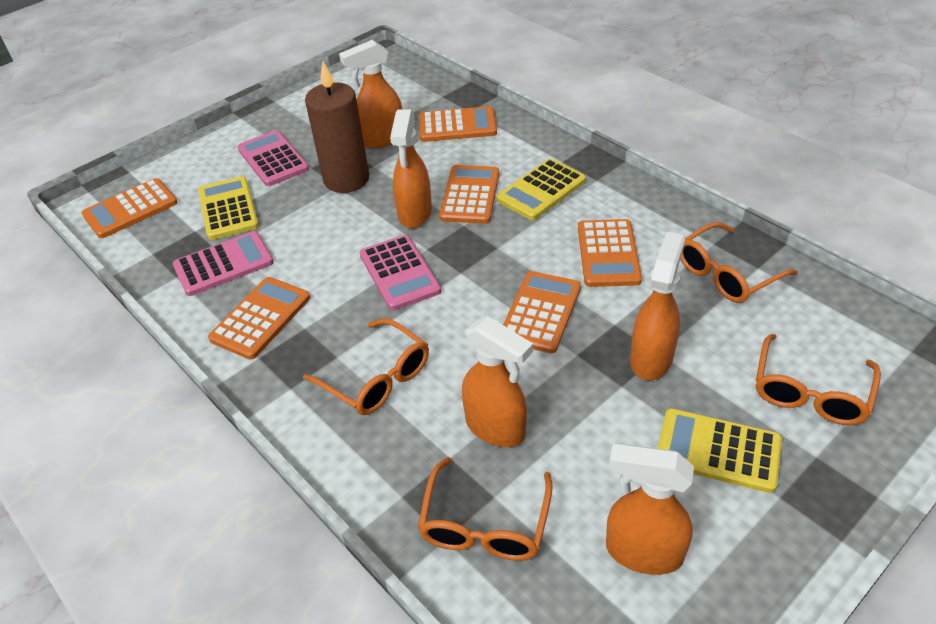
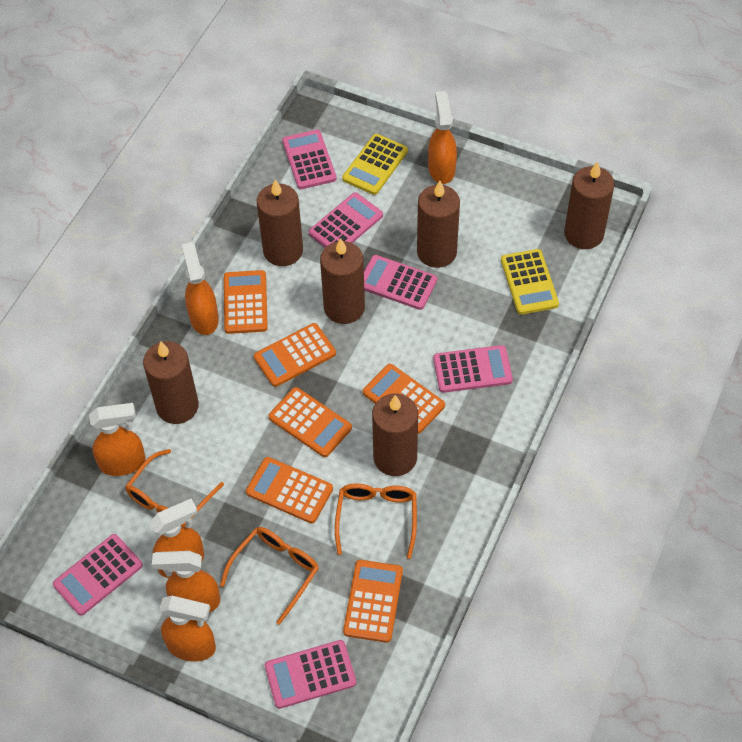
brown candle: 1 -> 6
orange glasses: 4 -> 3
orange spray bottle: 5 -> 6
pink calculator: 3 -> 6
yellow calculator: 3 -> 2

